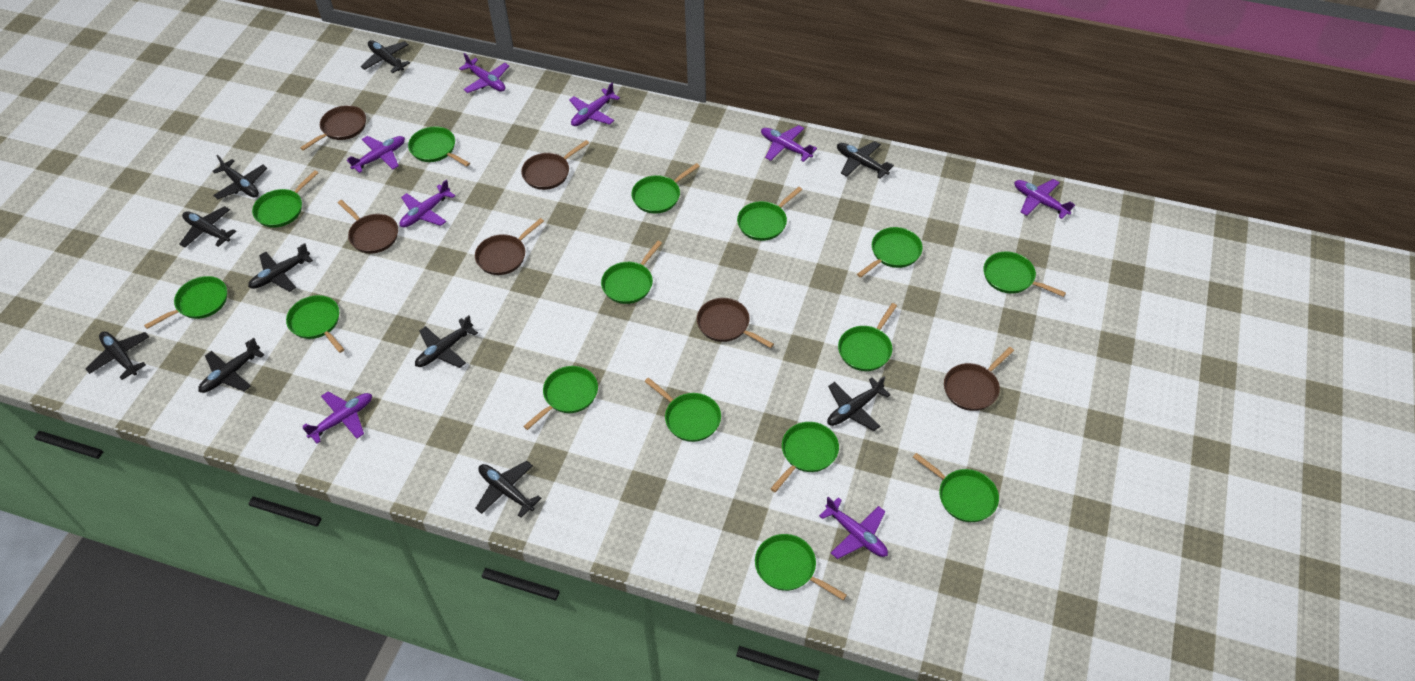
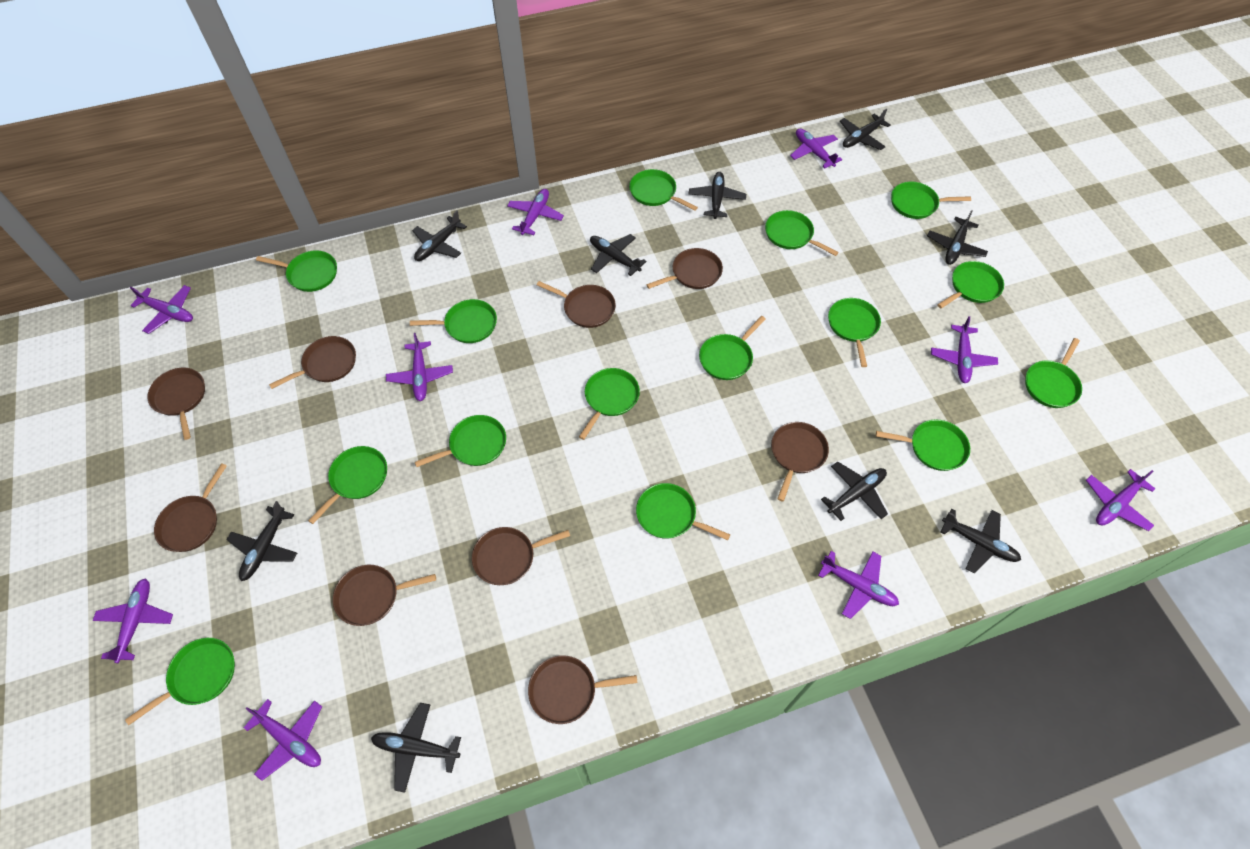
black plane: 10 -> 9
brown pan: 6 -> 9
purple plane: 8 -> 9

